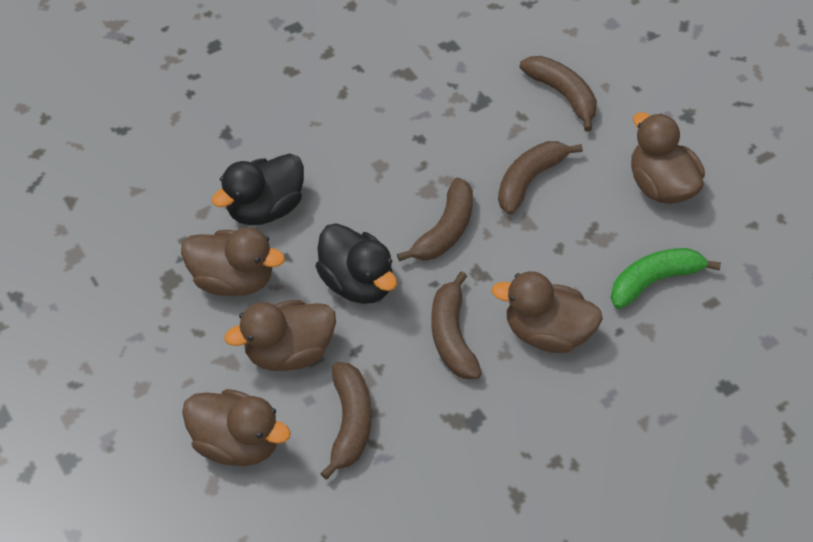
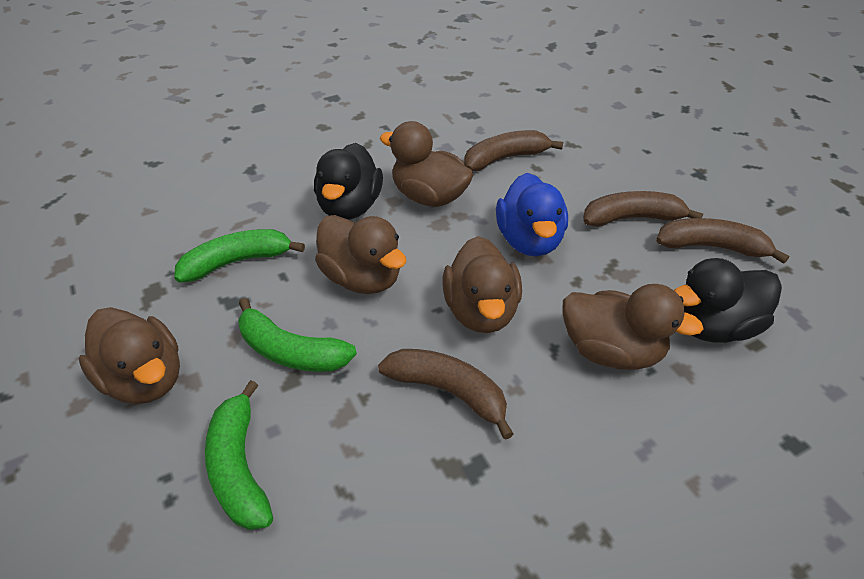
blue duck: 0 -> 1
brown banana: 5 -> 4
green banana: 1 -> 3

